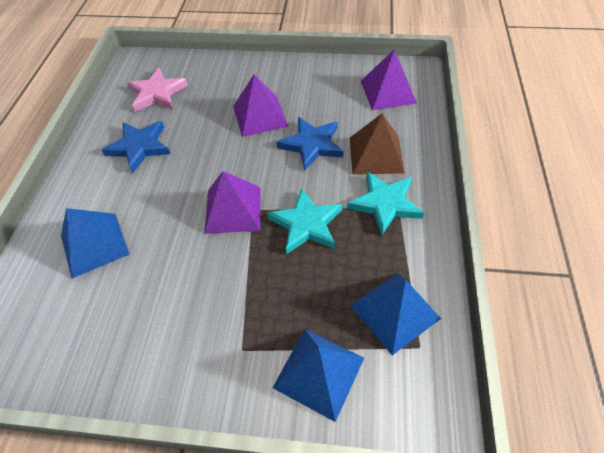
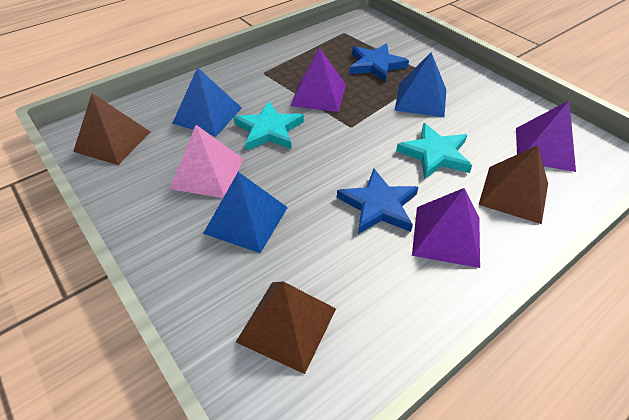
brown pyramid: 1 -> 3
pink pyramid: 0 -> 1
pink star: 1 -> 0

